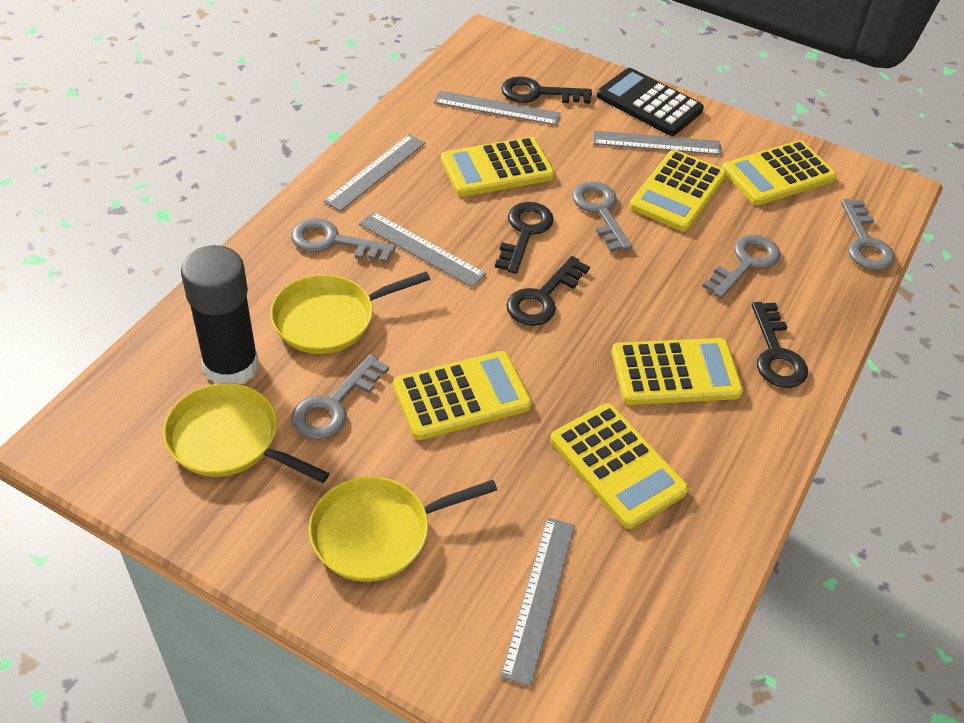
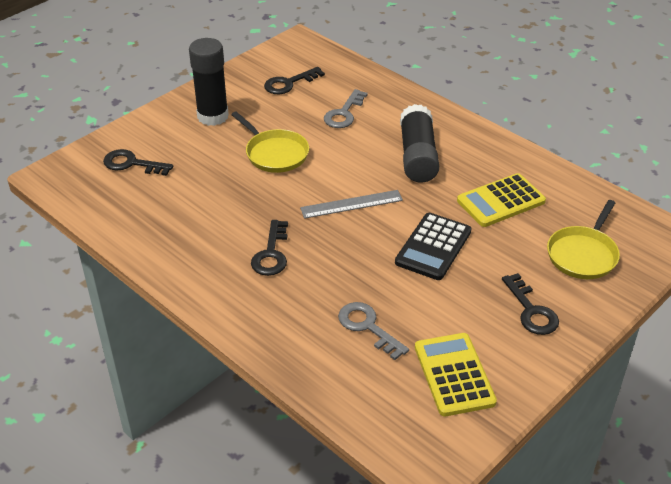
black glue stick: 1 -> 2
grey key: 5 -> 2
grey ruler: 5 -> 1
yellow calculator: 6 -> 2
yellow pan: 3 -> 2

